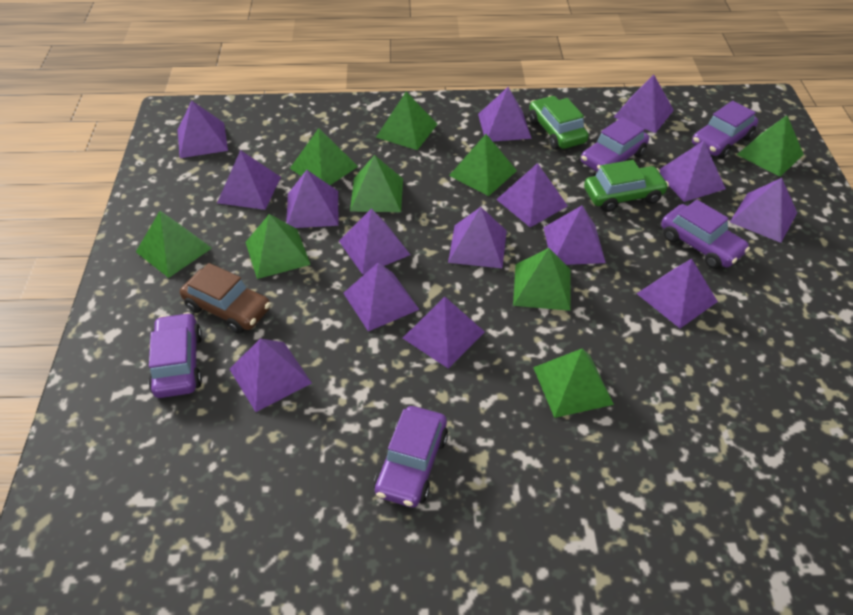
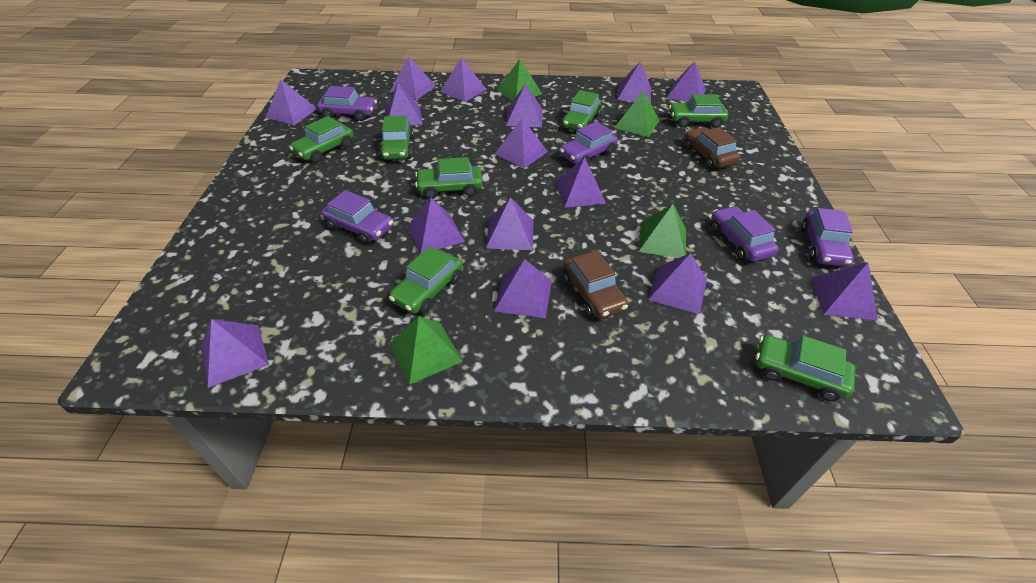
brown car: 1 -> 2
green car: 2 -> 7
green pyramid: 9 -> 4

